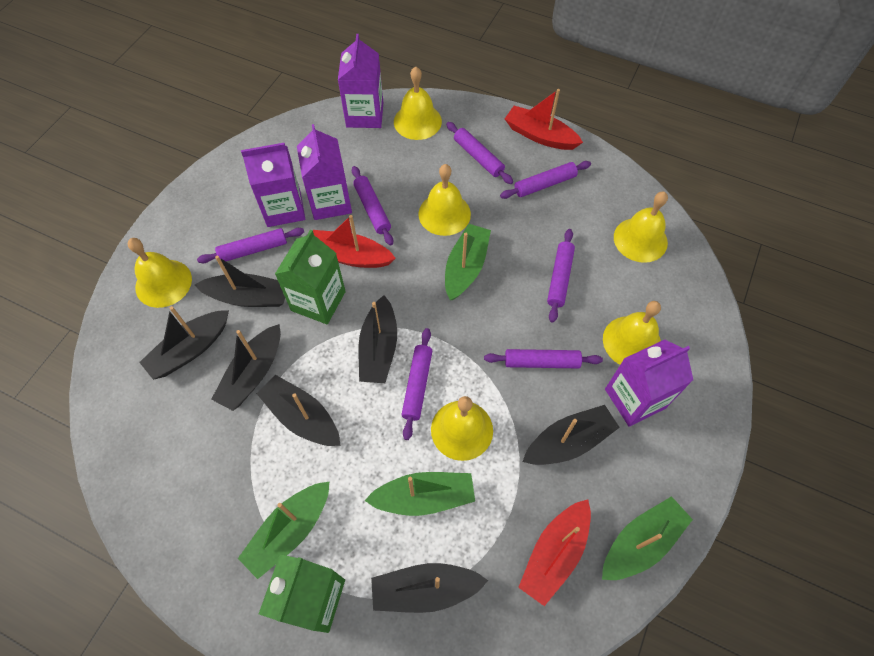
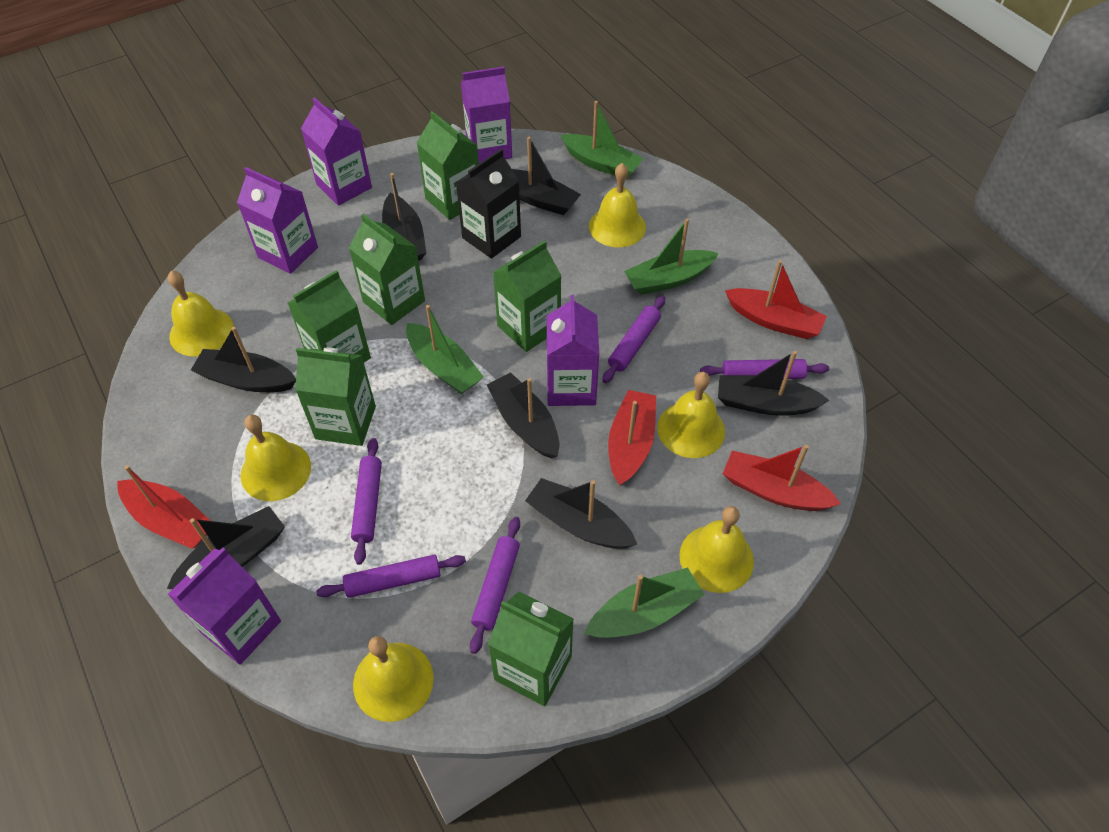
black carton: 0 -> 1
green carton: 2 -> 6
purple carton: 4 -> 5
purple rolling pin: 7 -> 5
red boat: 3 -> 4

